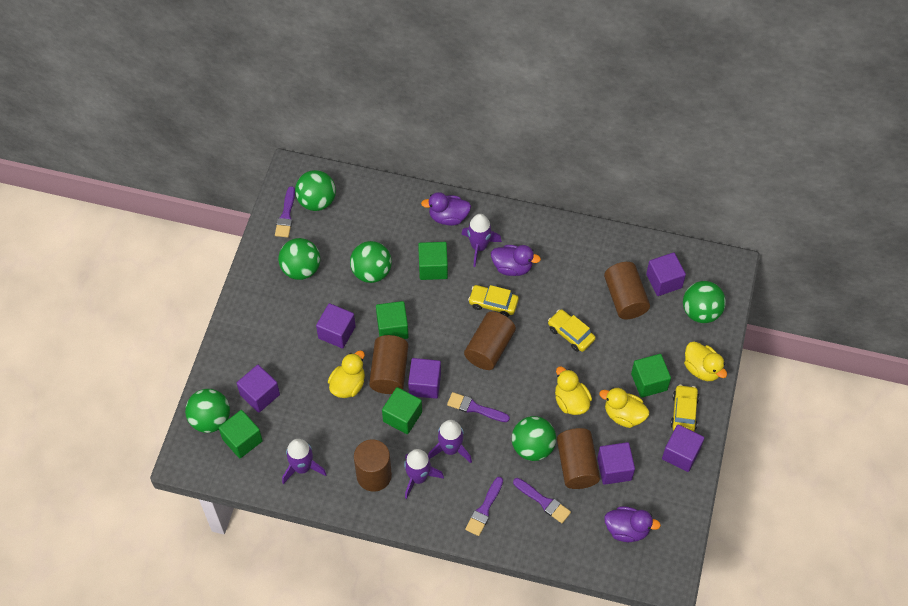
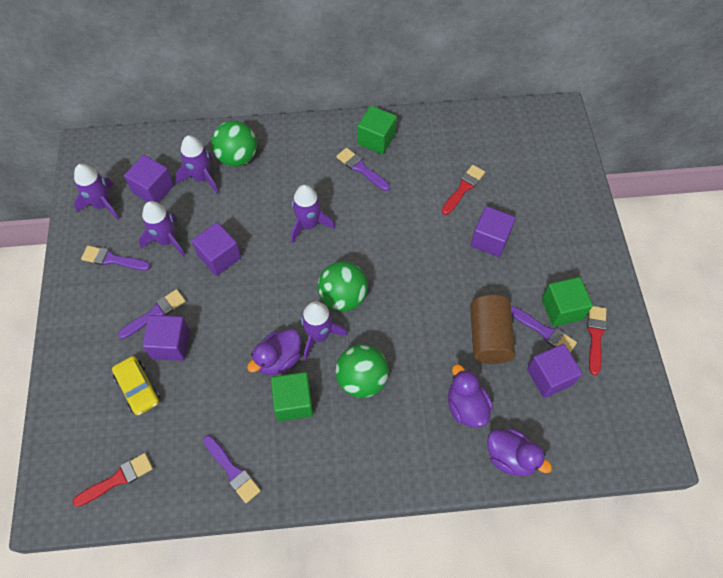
brown cylinder: 5 -> 1
green ball: 6 -> 3
green cube: 5 -> 3
purple brush: 4 -> 5
purple cube: 6 -> 5
purple rocket: 4 -> 5
red brush: 0 -> 3
yellow car: 3 -> 1
yellow duck: 4 -> 0

